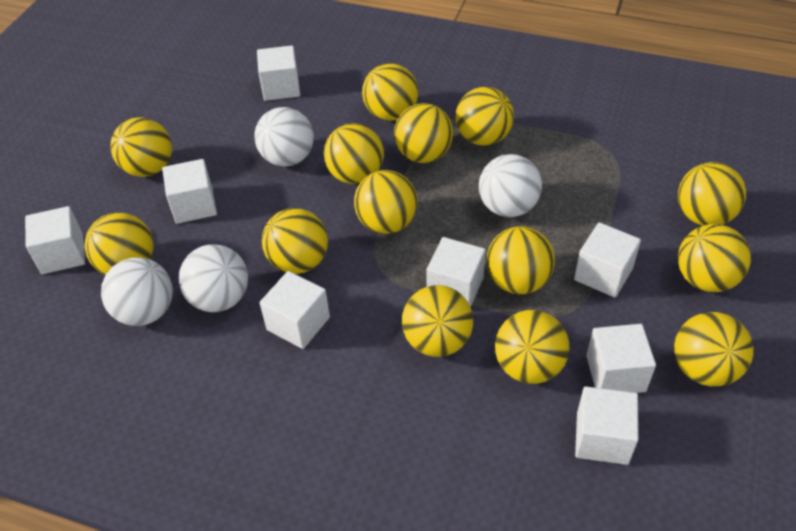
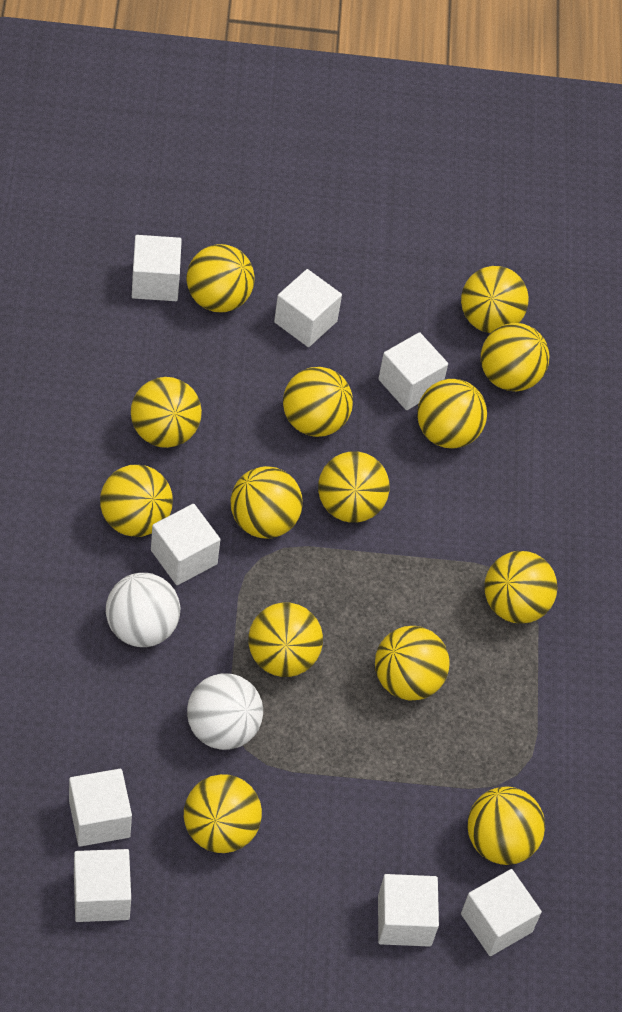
white ball: 4 -> 2

